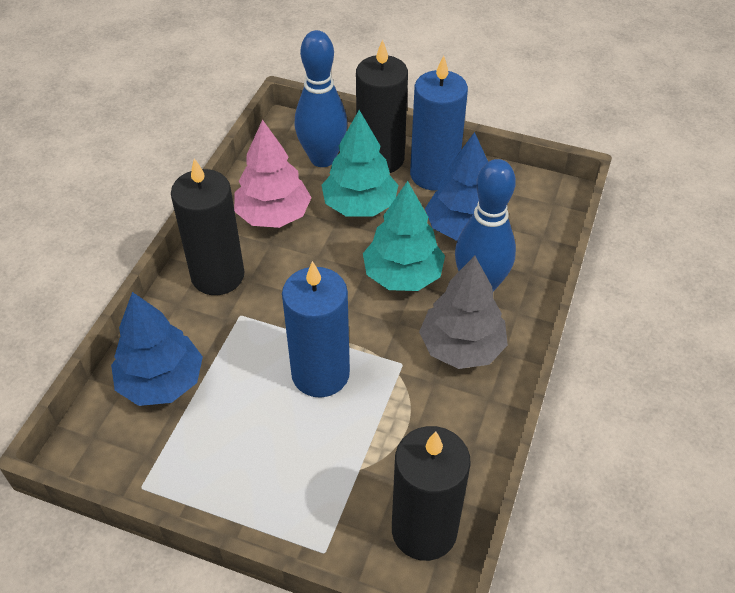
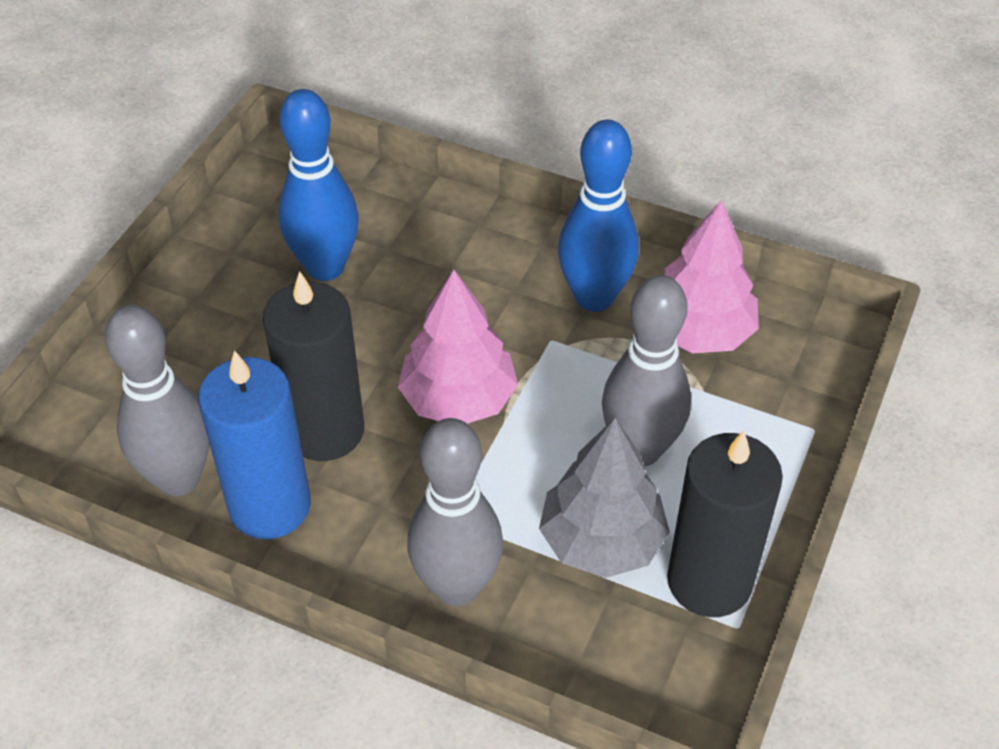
black candle: 3 -> 2
blue candle: 2 -> 1
blue tree: 2 -> 0
grey bowling pin: 0 -> 3
pink tree: 1 -> 2
turquoise tree: 2 -> 0

